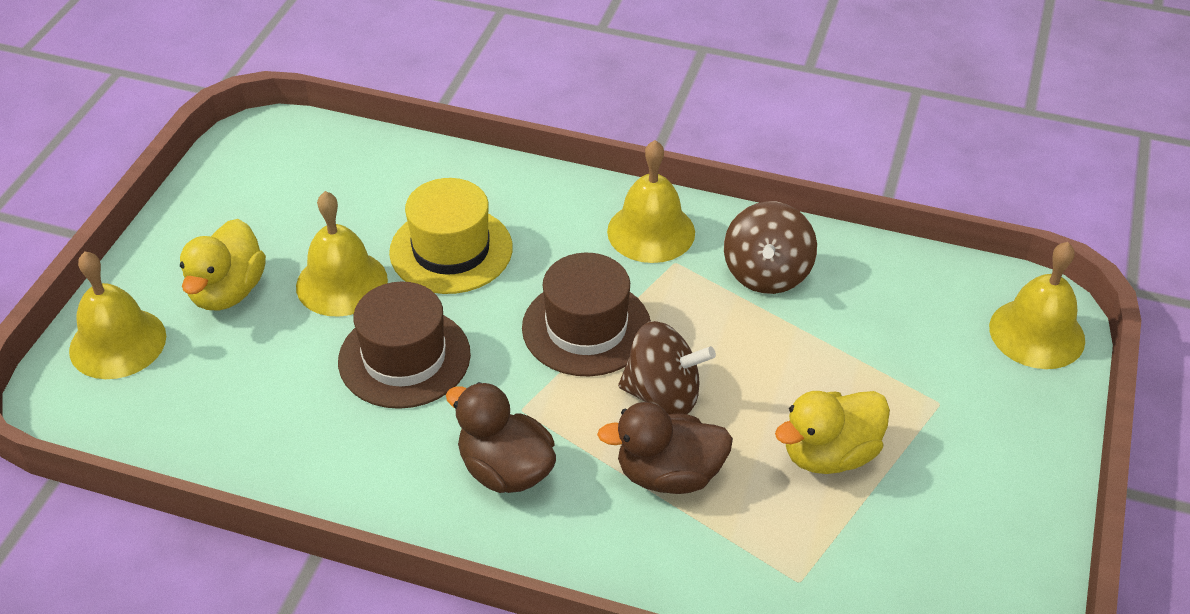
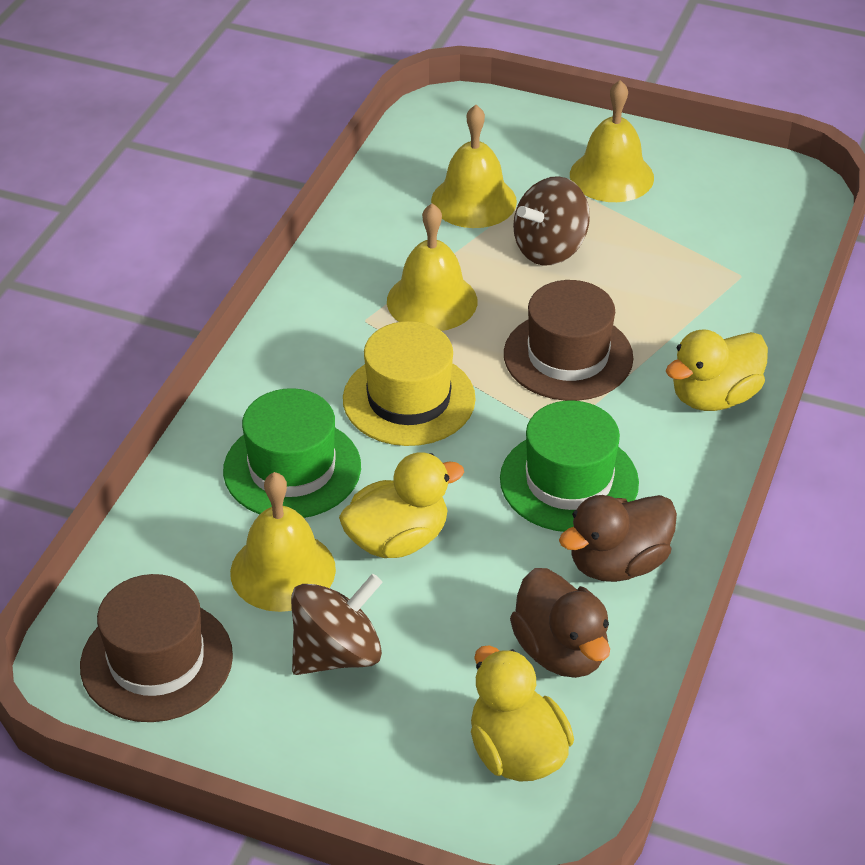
green hat: 0 -> 2
yellow duck: 2 -> 3

